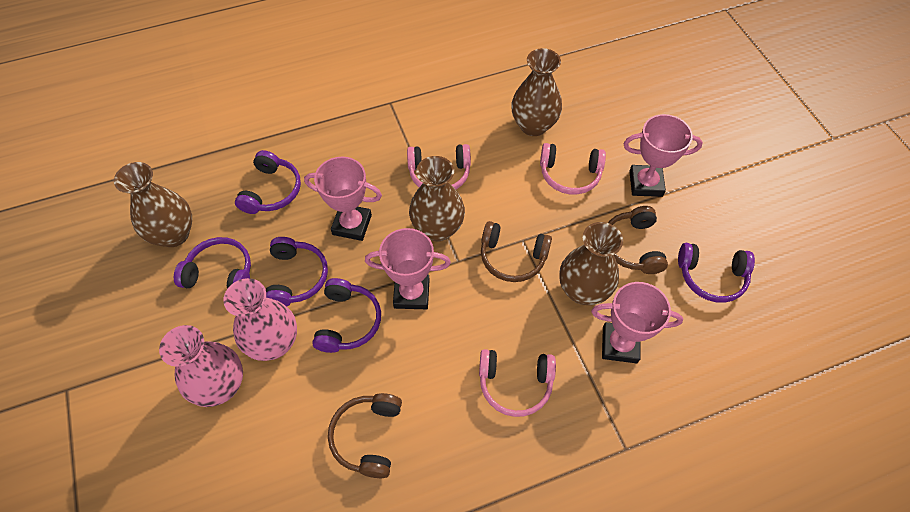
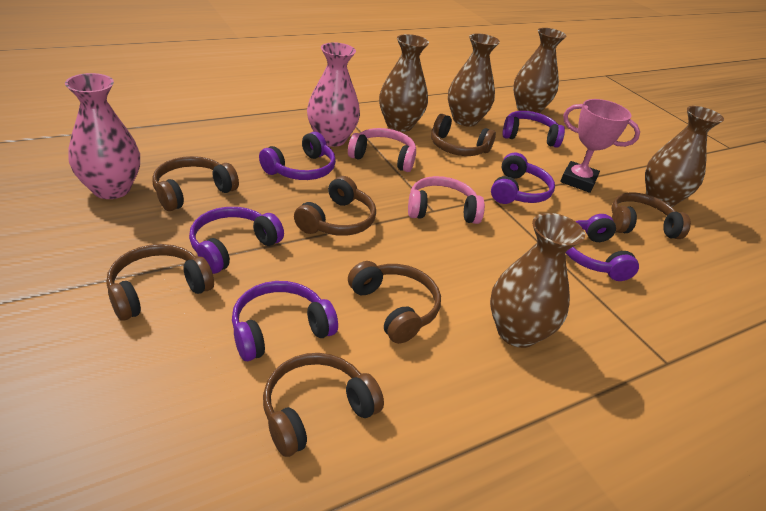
brown headphones: 3 -> 7
brown vase: 4 -> 5
pink headphones: 3 -> 2
pink trophy: 4 -> 1
purple headphones: 5 -> 6

